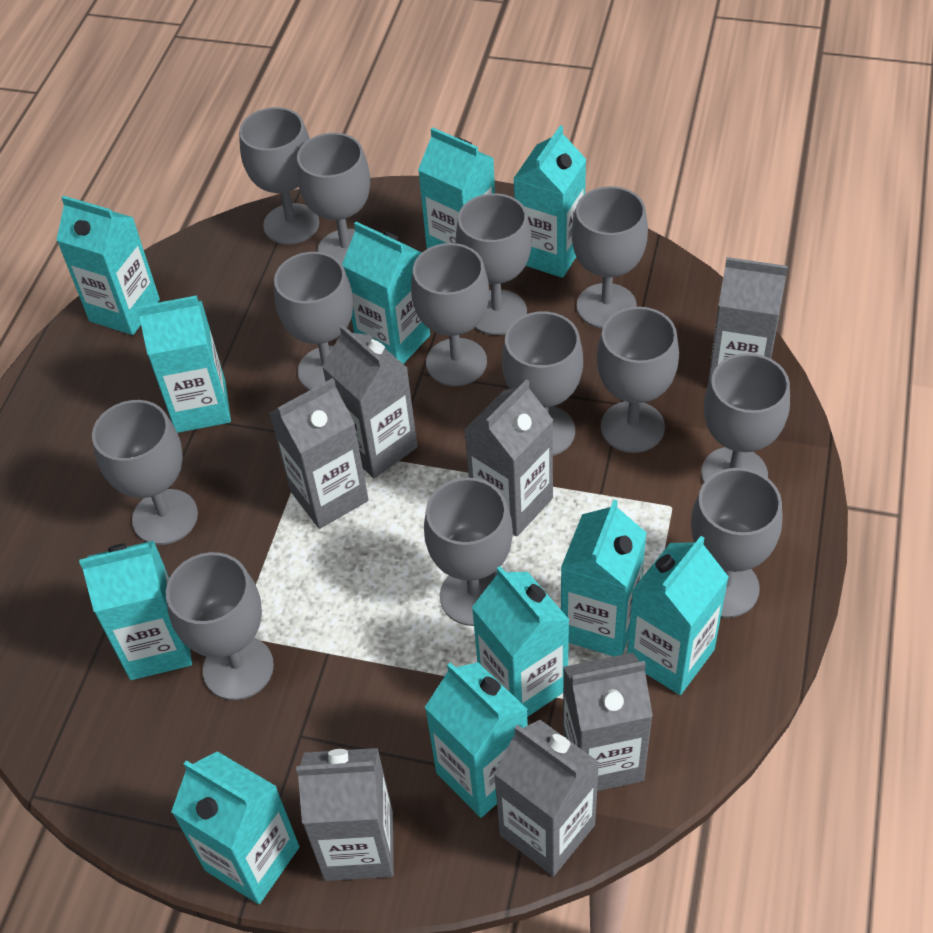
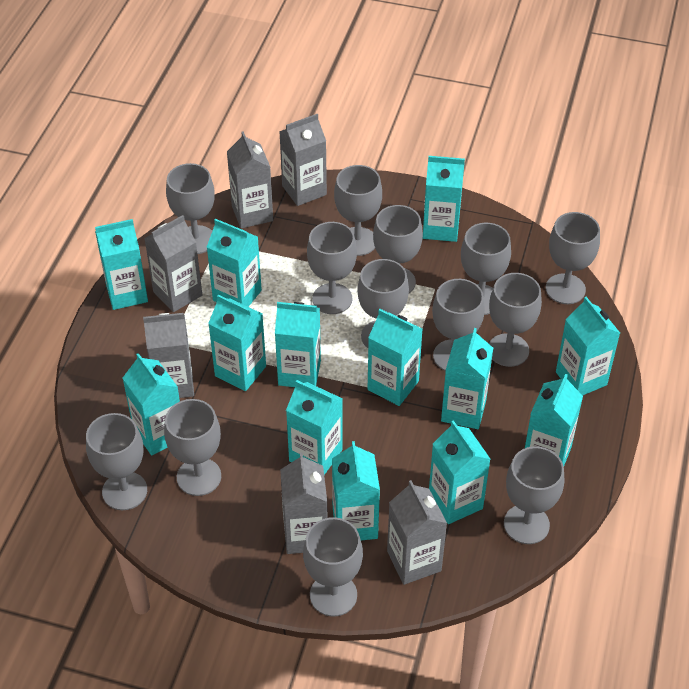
grey carton: 7 -> 6
turquoise carton: 11 -> 13

